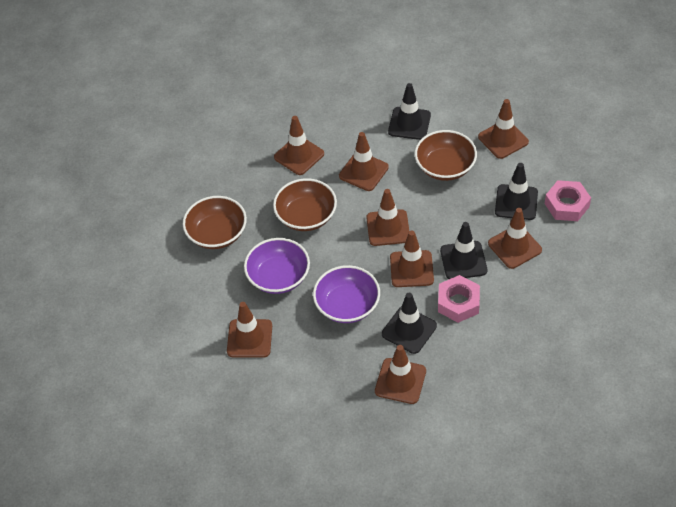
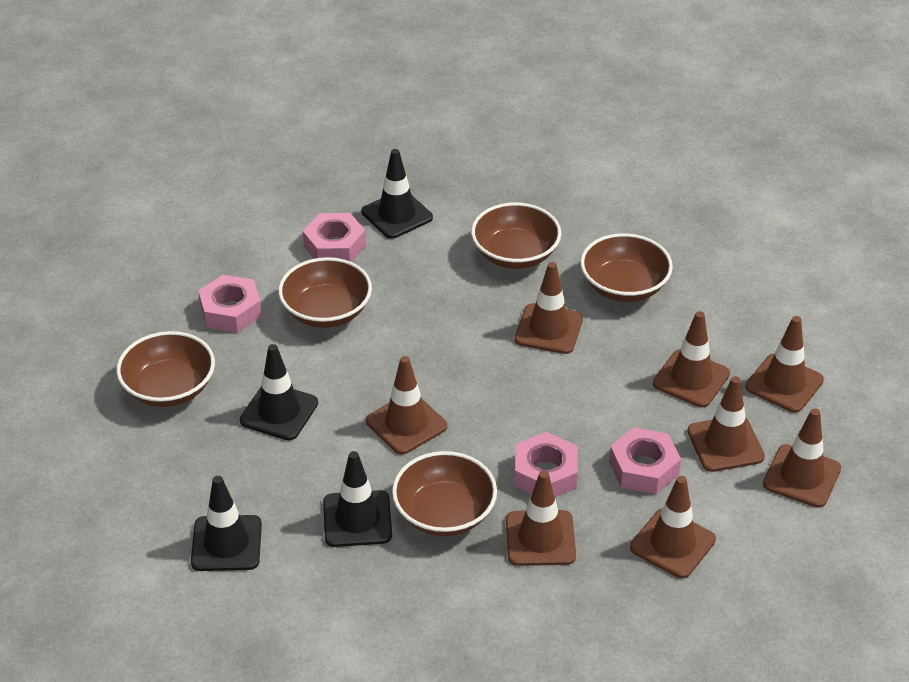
brown bowl: 3 -> 5
pink nut: 2 -> 4
purple bowl: 2 -> 0

